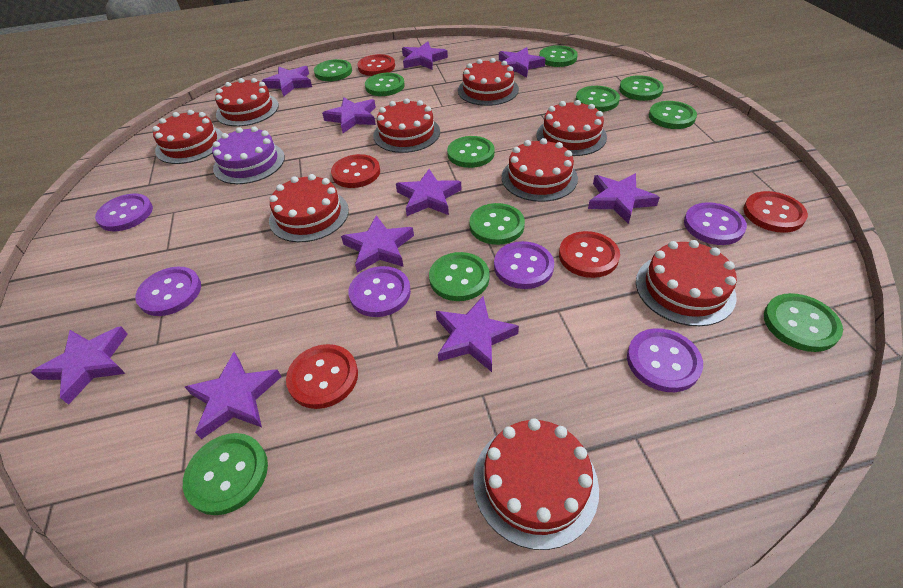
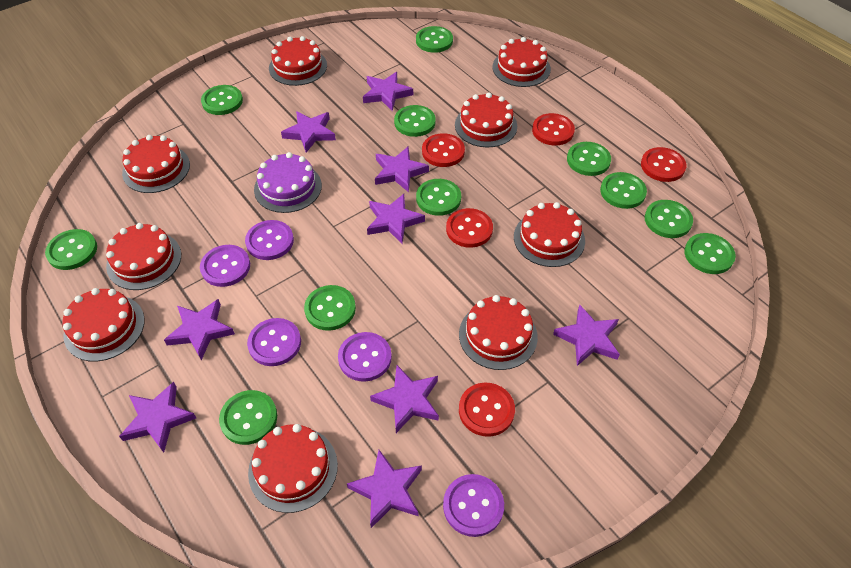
purple button: 6 -> 5
purple star: 10 -> 9

